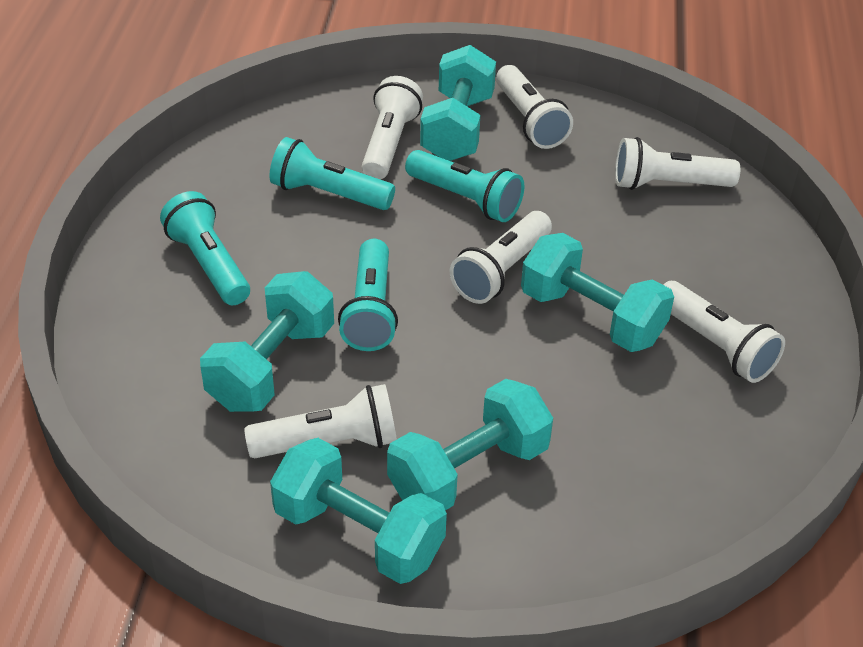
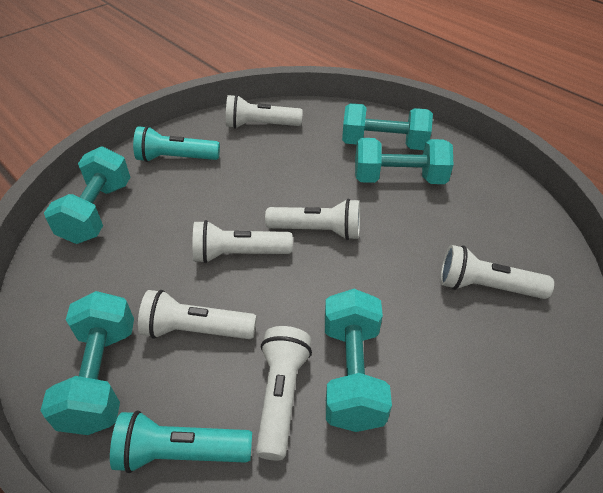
turquoise flashlight: 4 -> 2

